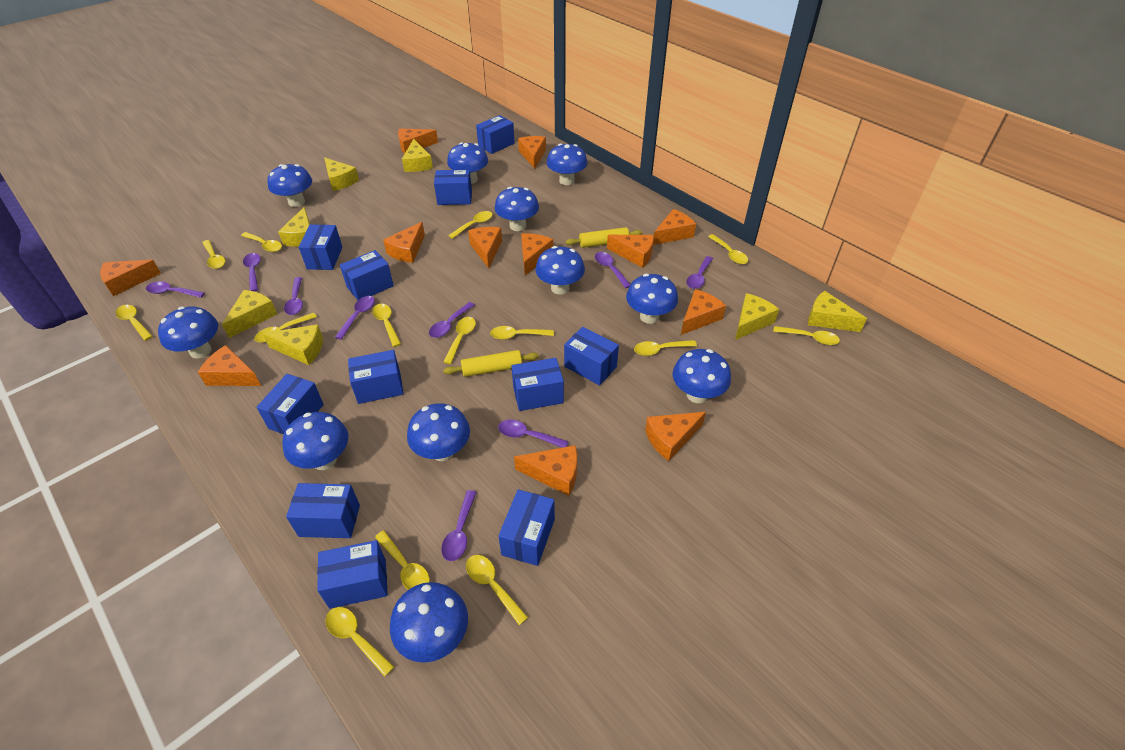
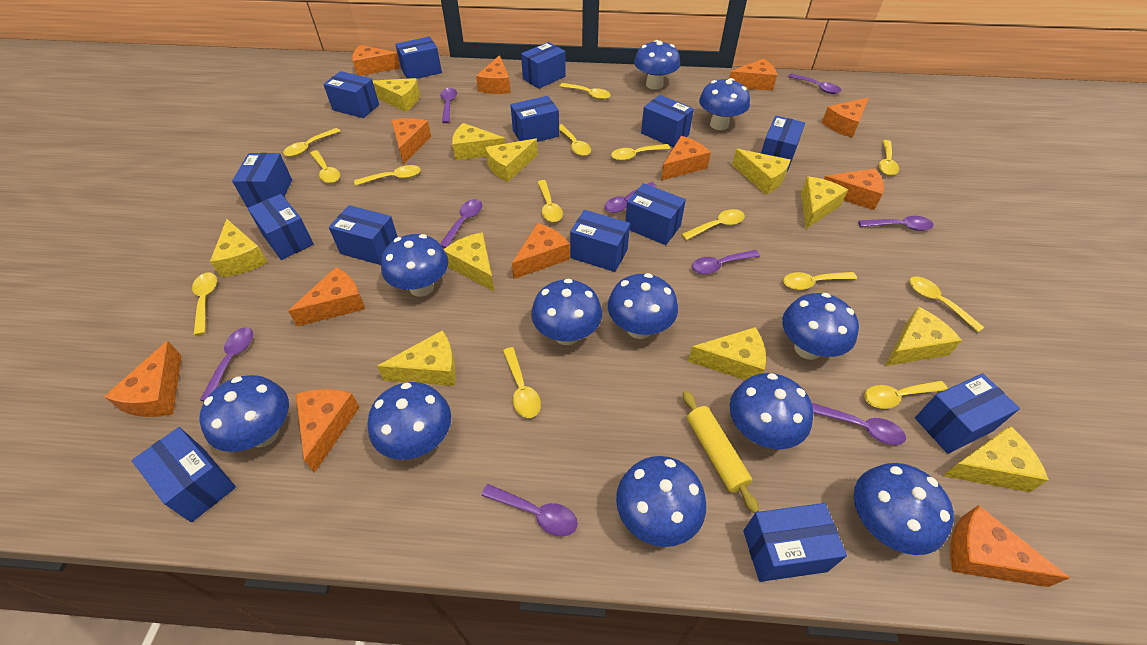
blue box: 11 -> 14
yellow cheese: 7 -> 11
yellow rolling pin: 2 -> 1

